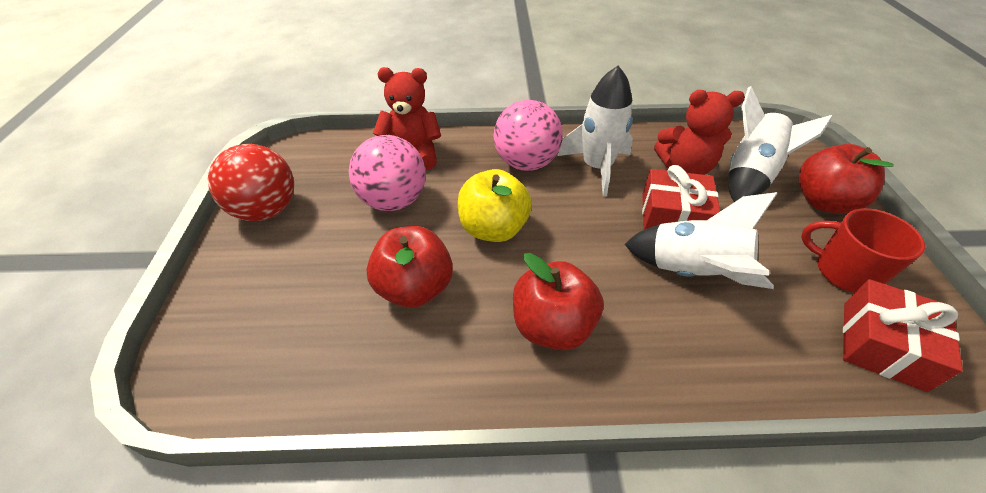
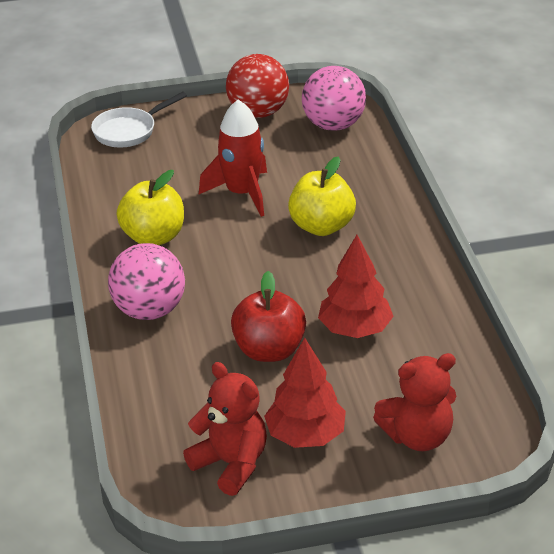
red apple: 3 -> 1
red gift: 2 -> 0
red mug: 1 -> 0
red rocket: 0 -> 1
red tree: 0 -> 2
white pan: 0 -> 1
white rocket: 3 -> 0
yellow apple: 1 -> 2

